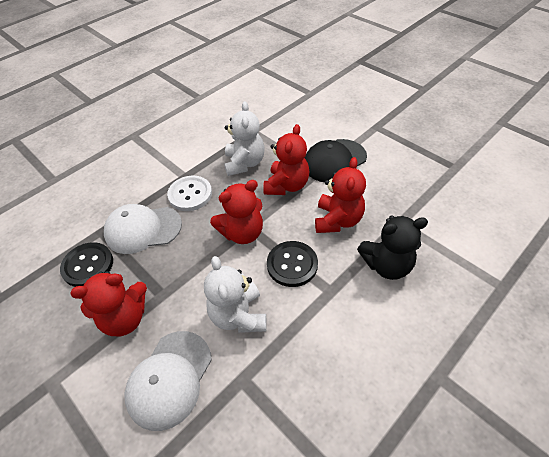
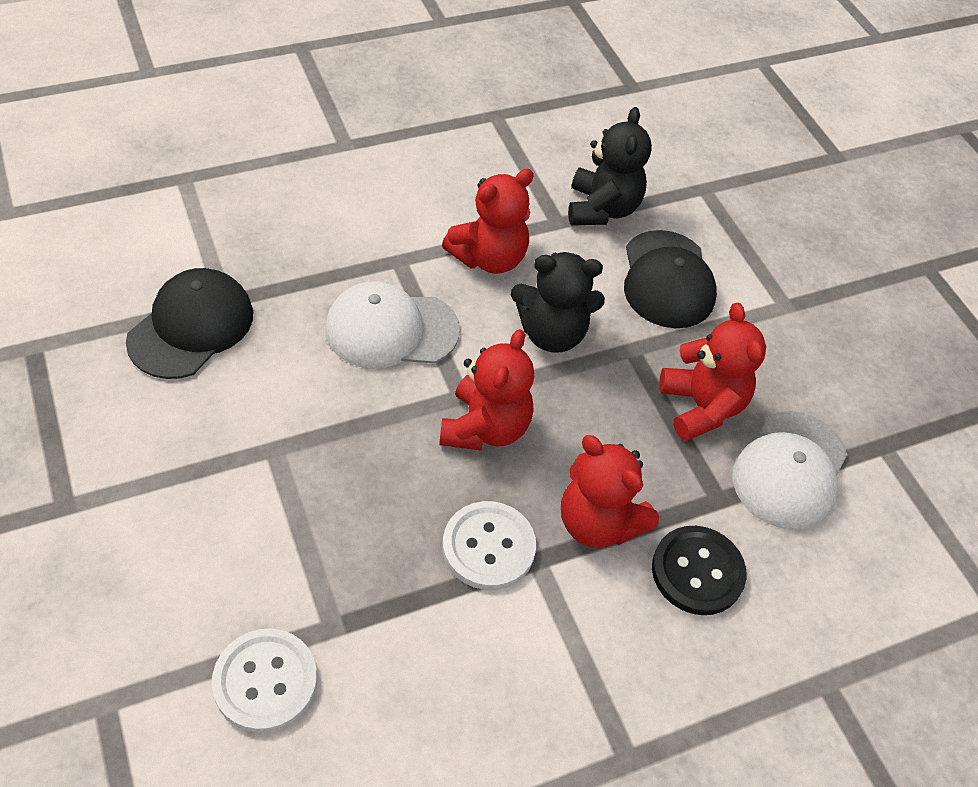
black button: 2 -> 1
black cap: 1 -> 2
black teddy bear: 1 -> 2
white button: 1 -> 2
white teddy bear: 2 -> 0

